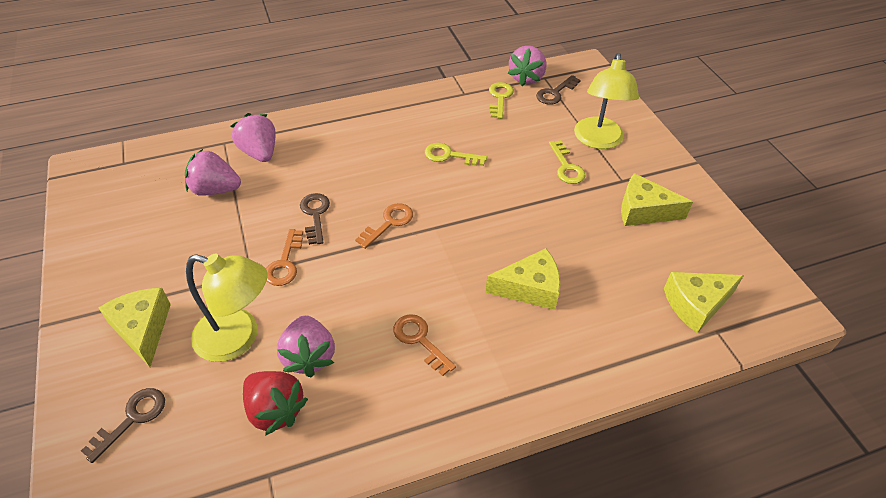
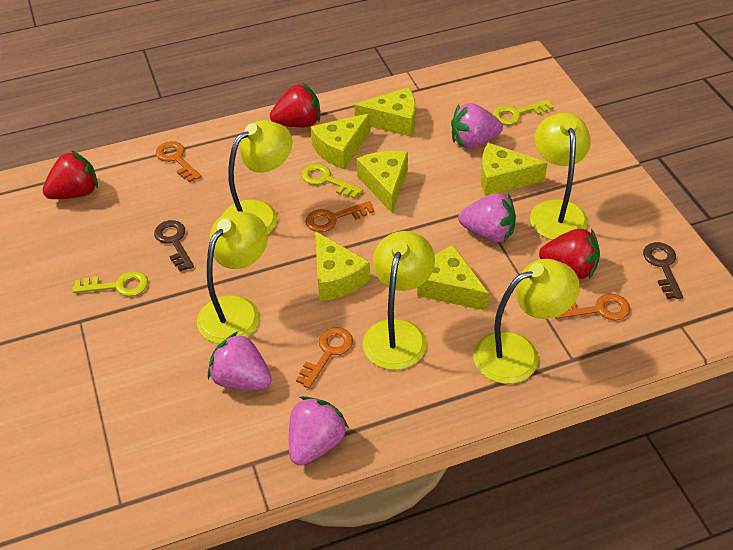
brown key: 3 -> 2
orange key: 3 -> 4
red strawberry: 1 -> 3
yellow cheese: 4 -> 6
yellow lamp: 2 -> 5

